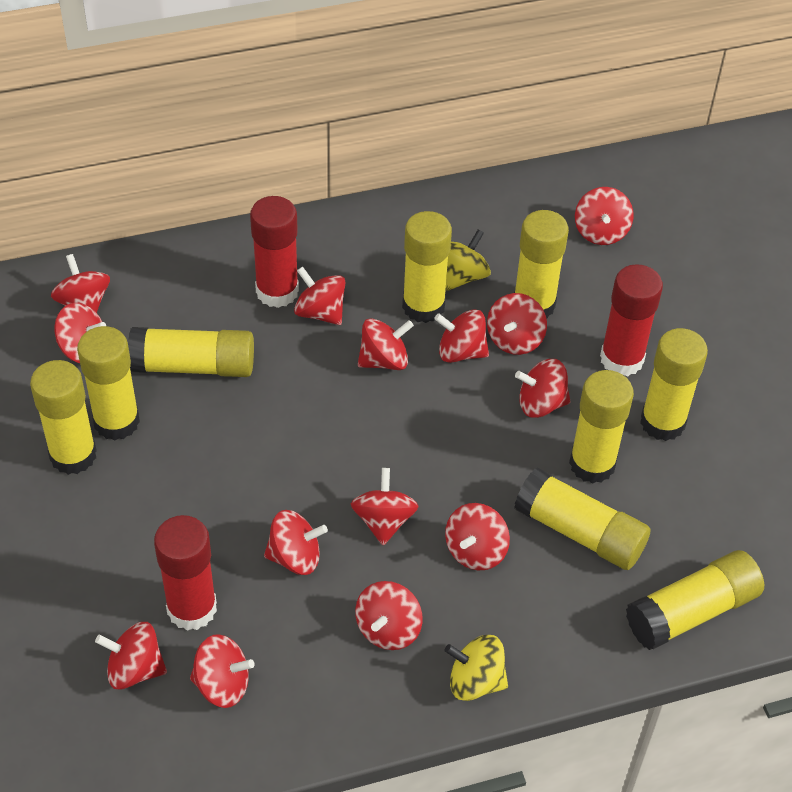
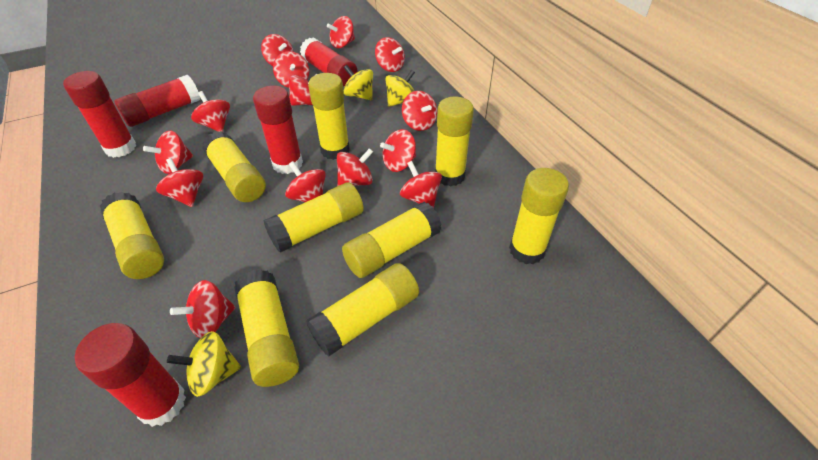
red glue stick: 3 -> 5
yellow spinning top: 2 -> 3

